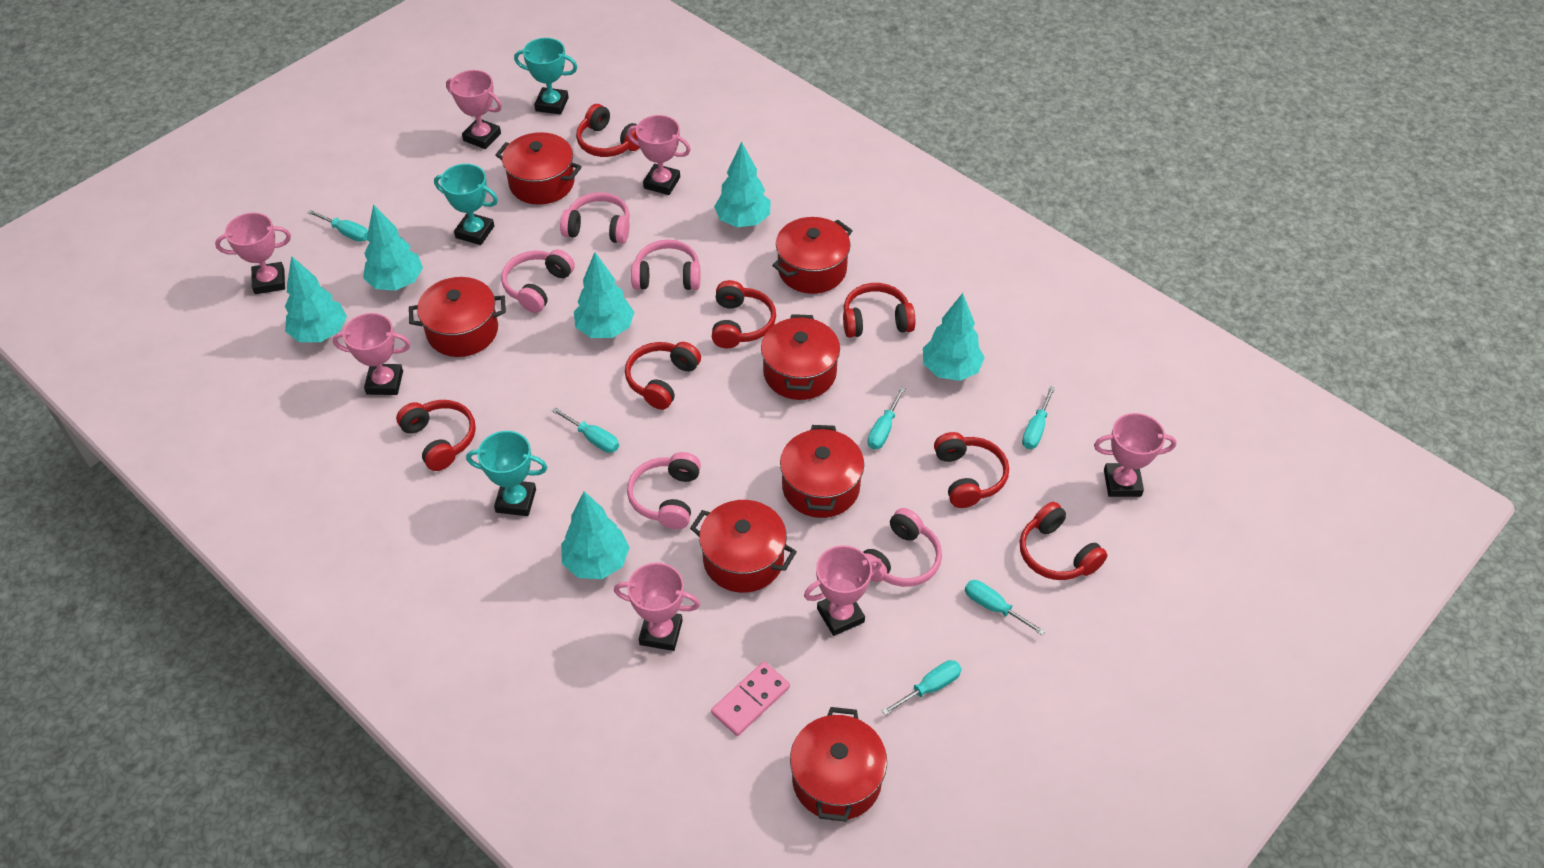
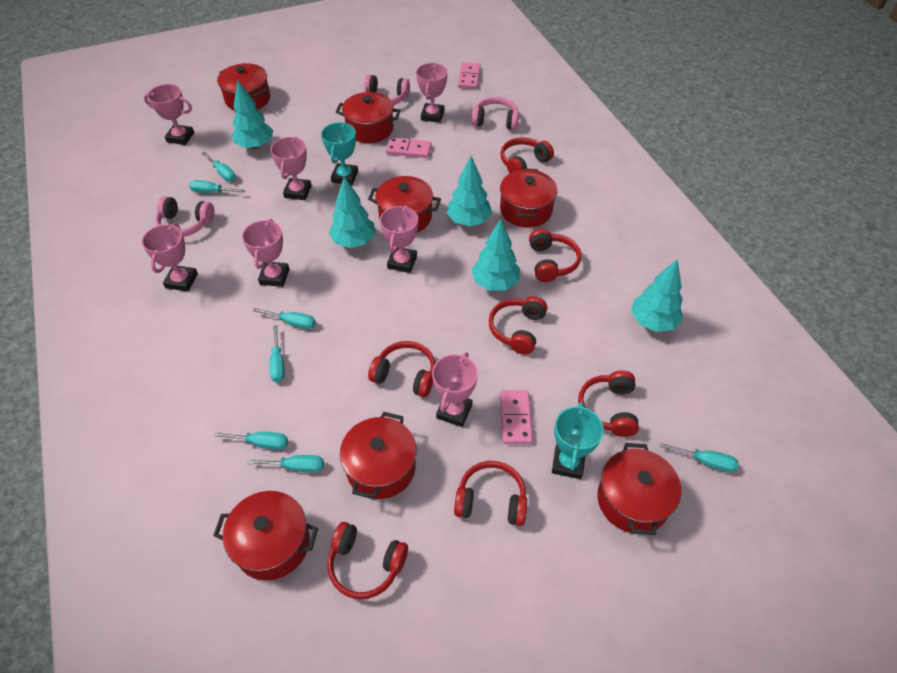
pink domino: 1 -> 3
pink headphones: 5 -> 3
turquoise screwdriver: 6 -> 7
turquoise tree: 6 -> 5
turquoise trophy: 3 -> 2

